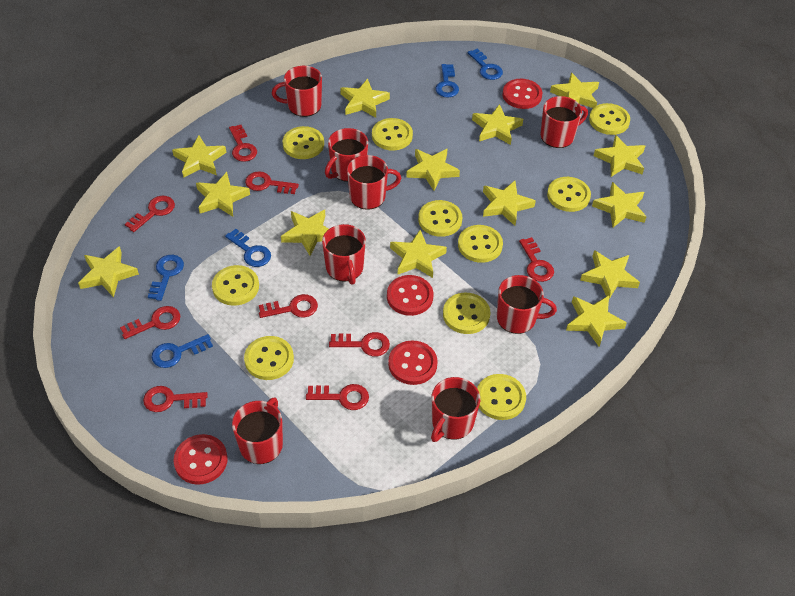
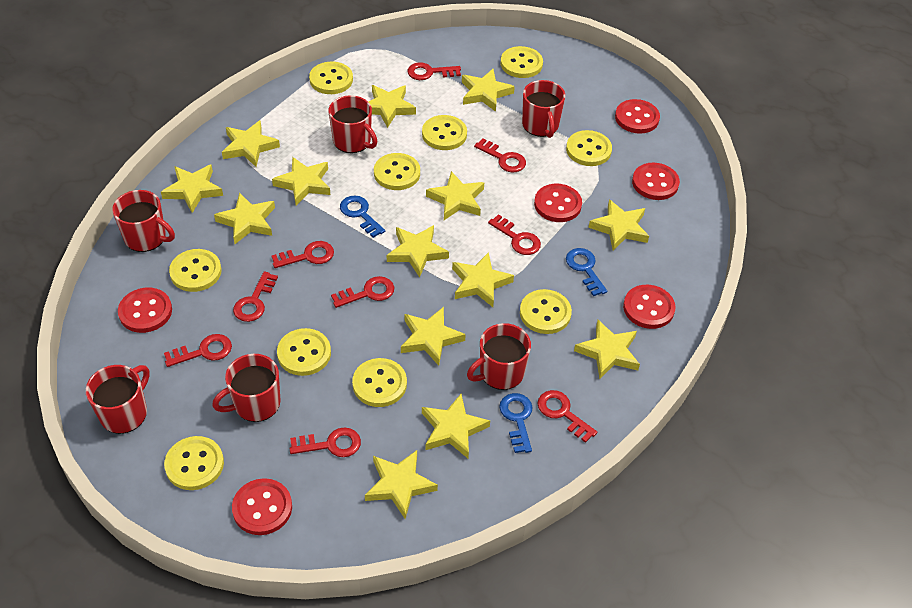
blue key: 5 -> 3
red button: 4 -> 6
red mug: 8 -> 6

